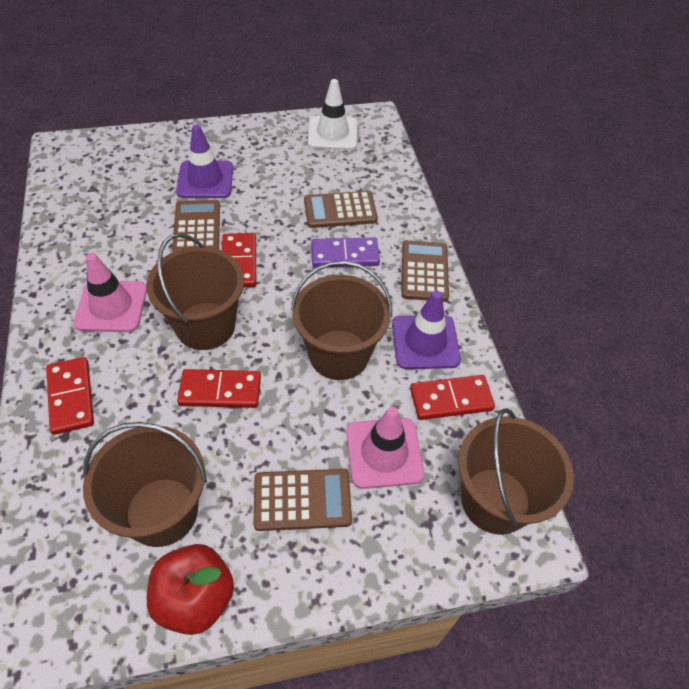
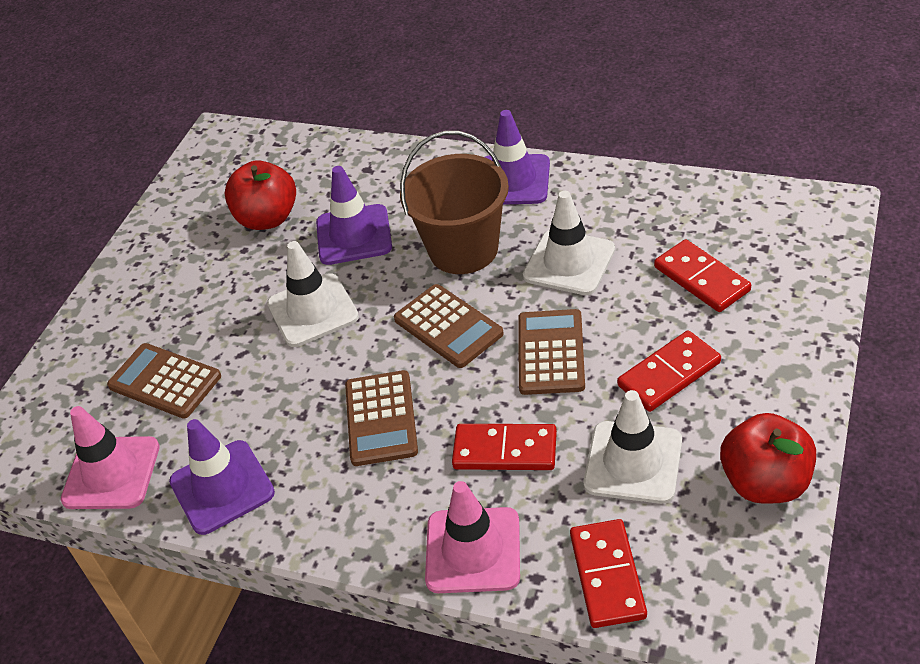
brown bucket: 4 -> 1
purple domino: 1 -> 0
purple traffic cone: 2 -> 3
red apple: 1 -> 2
white traffic cone: 1 -> 3

